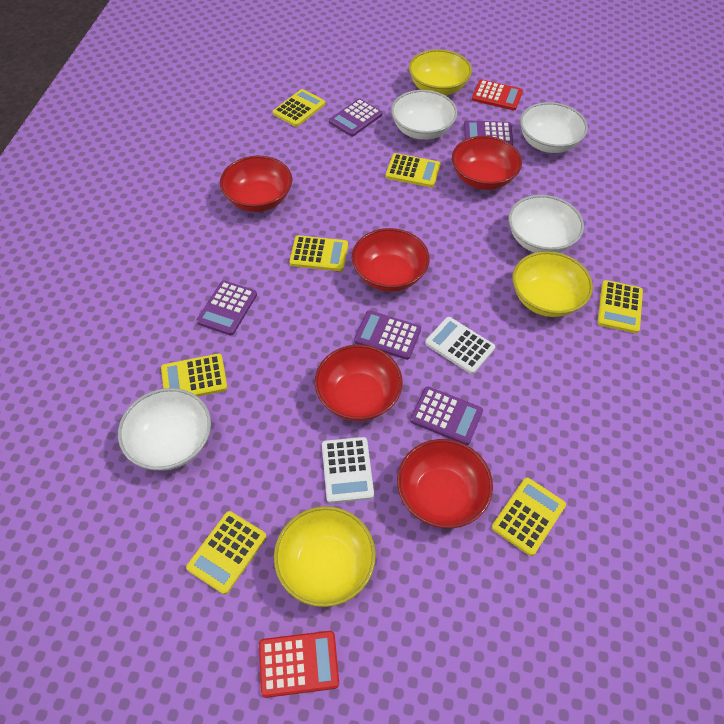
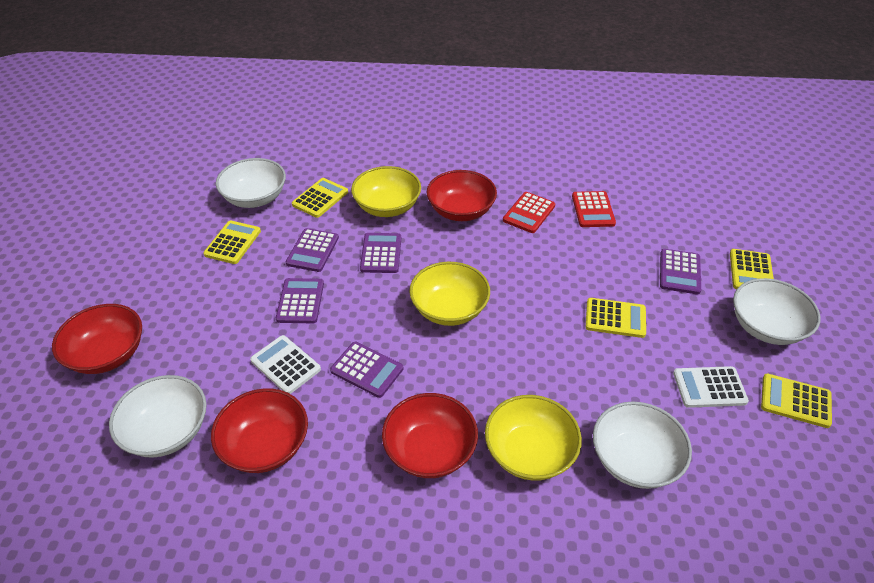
red bowl: 5 -> 4
yellow calculator: 7 -> 5

